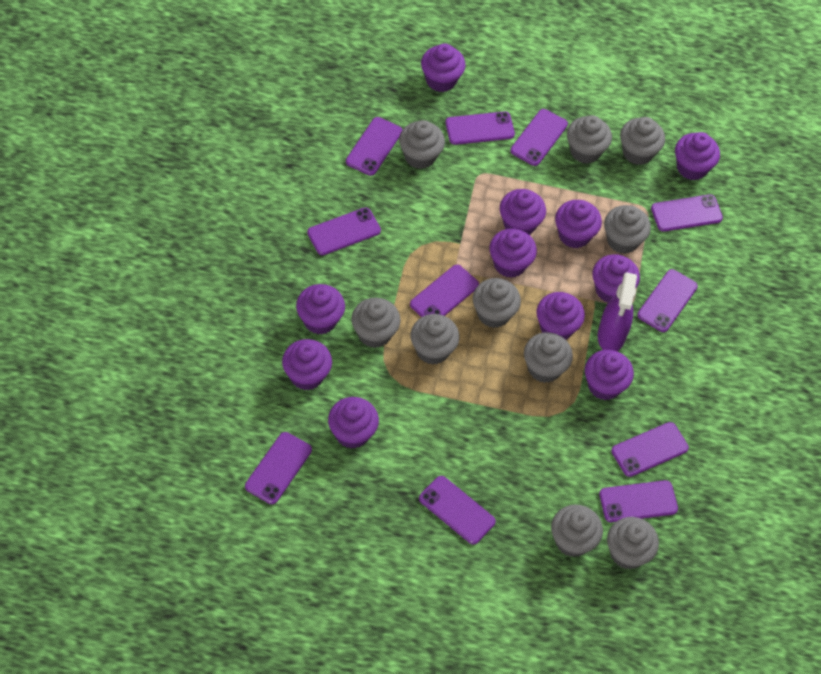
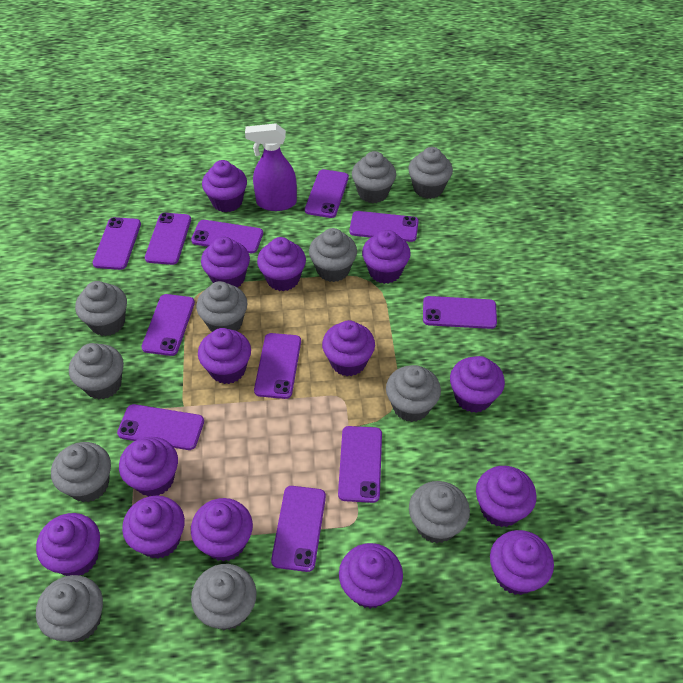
grey cupcake: 10 -> 11
purple cupcake: 11 -> 14

